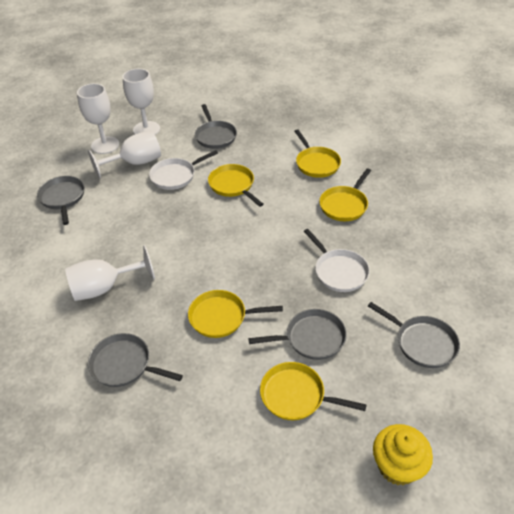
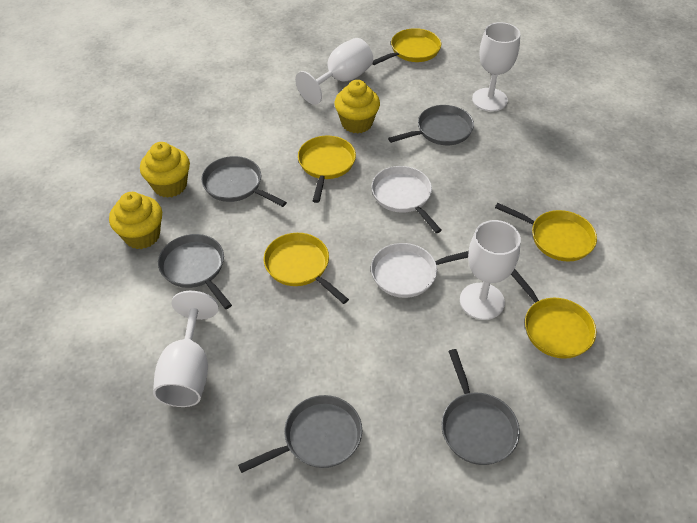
yellow cupcake: 1 -> 3

